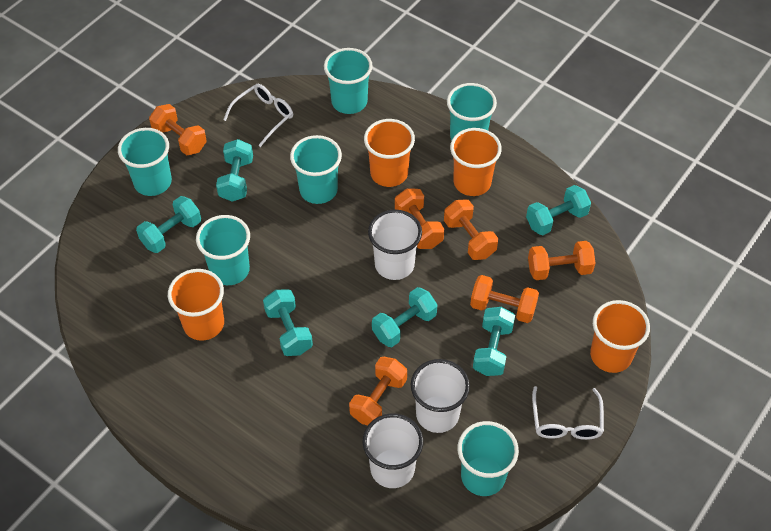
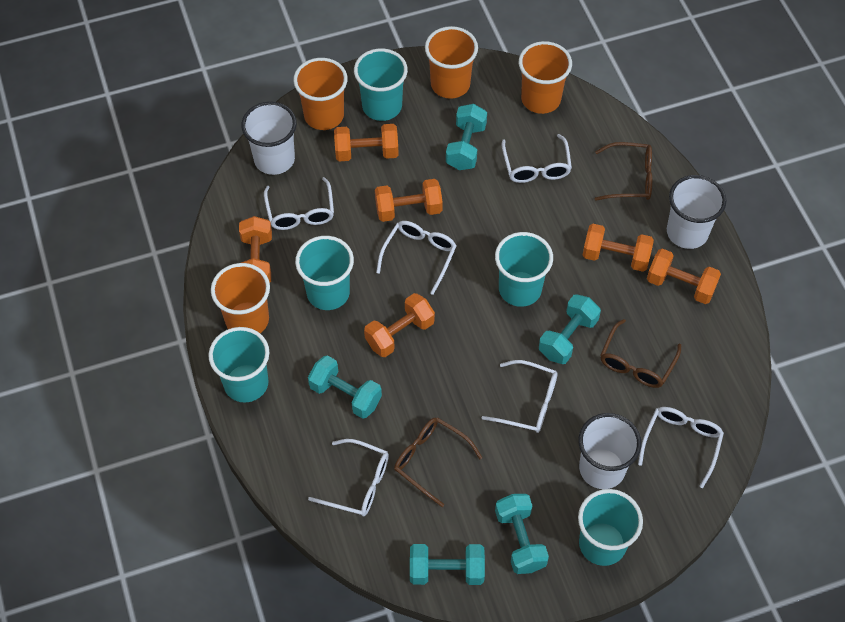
brown glasses: 0 -> 3
turquoise cup: 6 -> 5
turquoise dumbbell: 6 -> 5
white glasses: 2 -> 6

